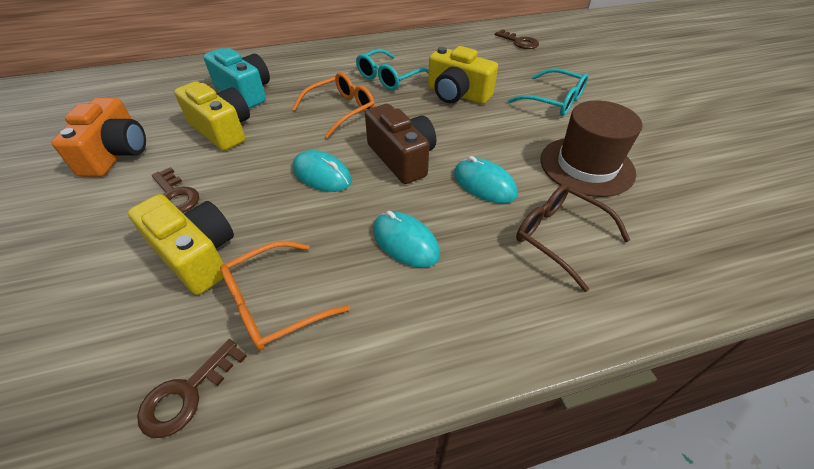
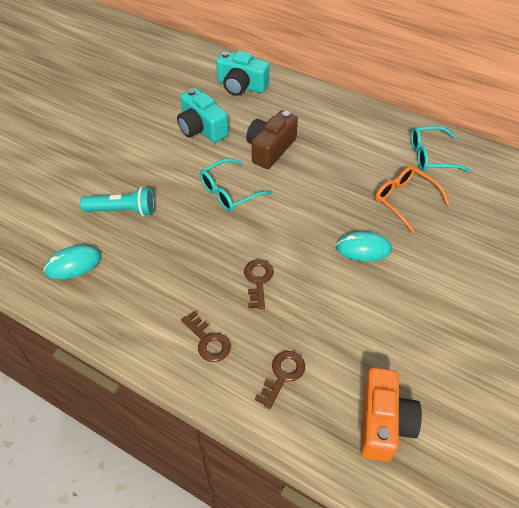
brown glasses: 1 -> 0
brown hat: 1 -> 0
orange glasses: 2 -> 1
turquoise camera: 1 -> 2
turquoise flashlight: 0 -> 1
turquoise mouse: 3 -> 2
yellow camera: 3 -> 0

